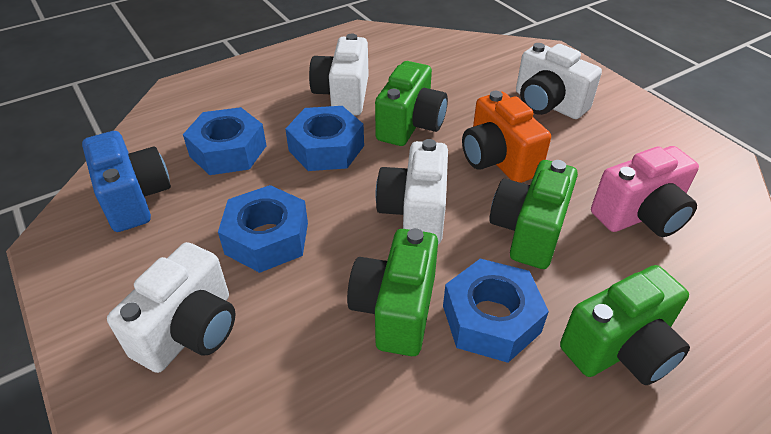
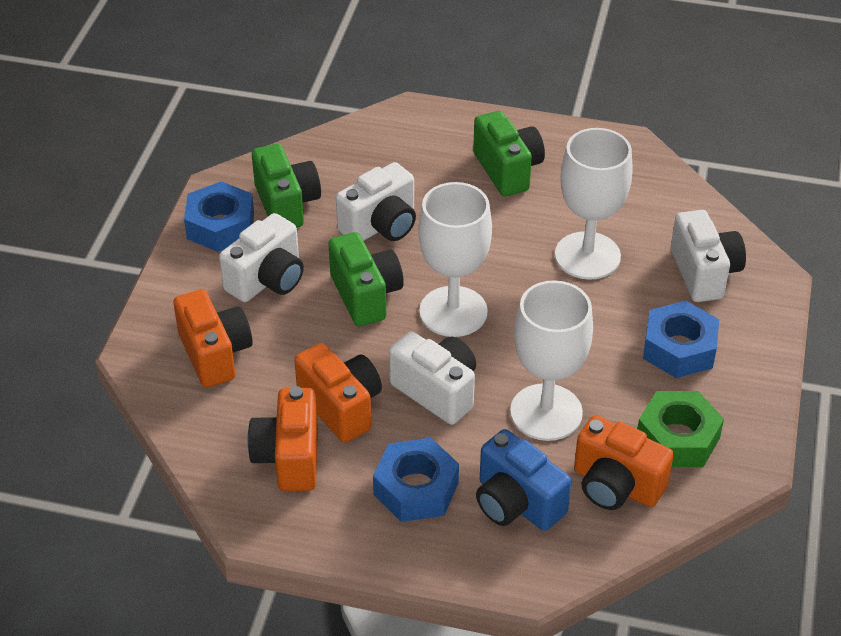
blue nut: 4 -> 3
green camera: 4 -> 3
green nut: 0 -> 1
orange camera: 1 -> 4
pink camera: 1 -> 0
white goblet: 0 -> 3

